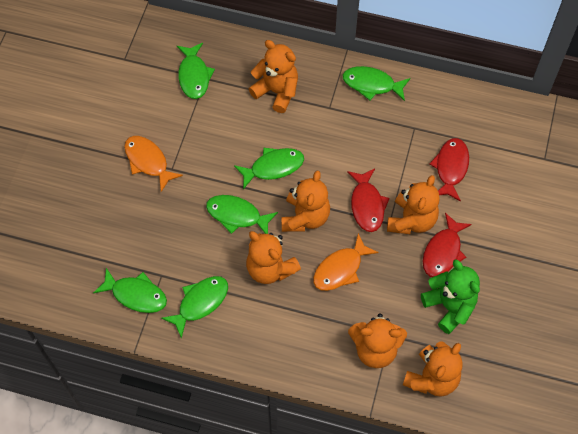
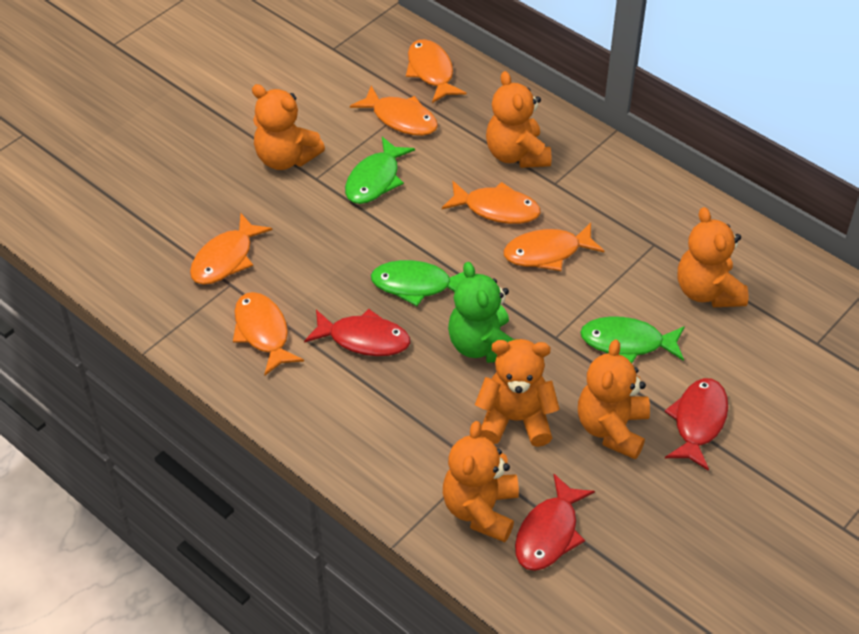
green fish: 6 -> 3
orange fish: 2 -> 6

